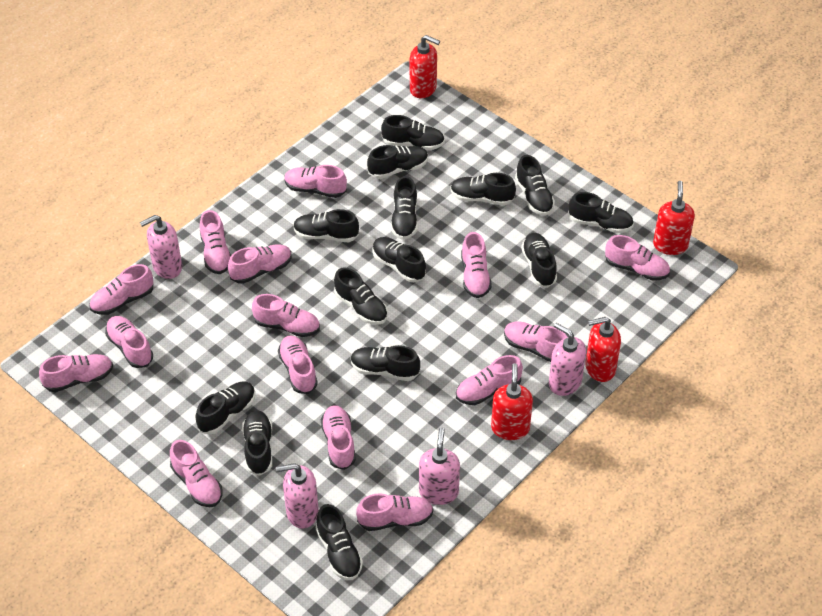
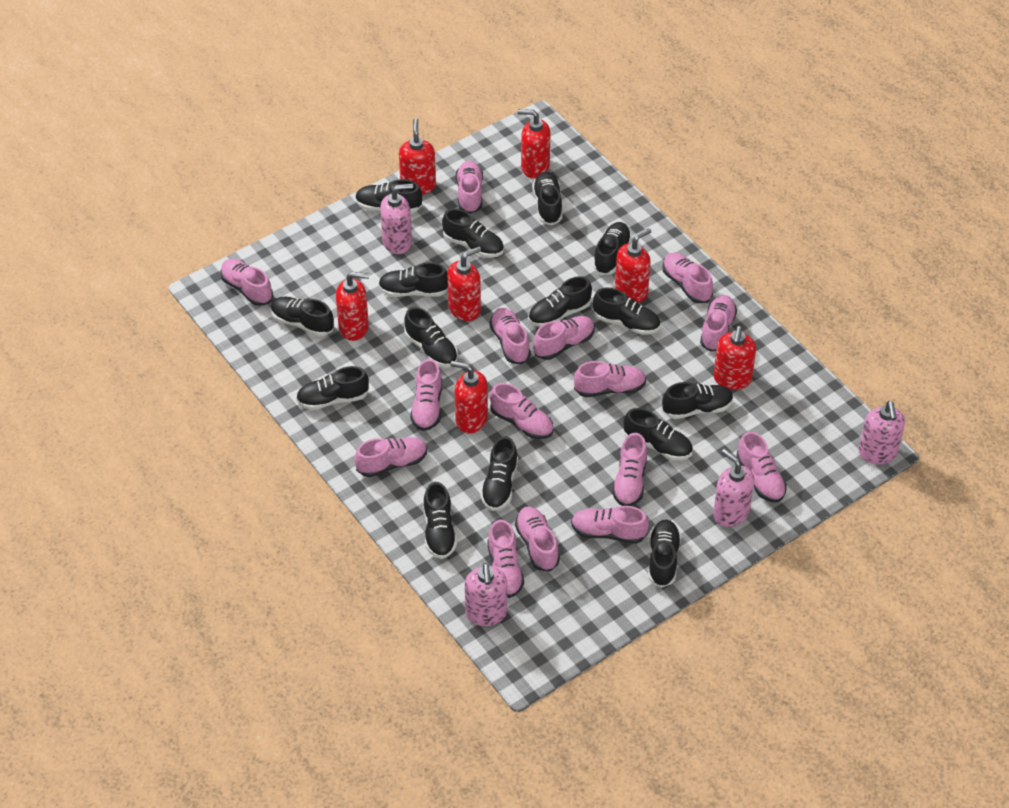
black shoe: 14 -> 15
red soap dispenser: 4 -> 7

